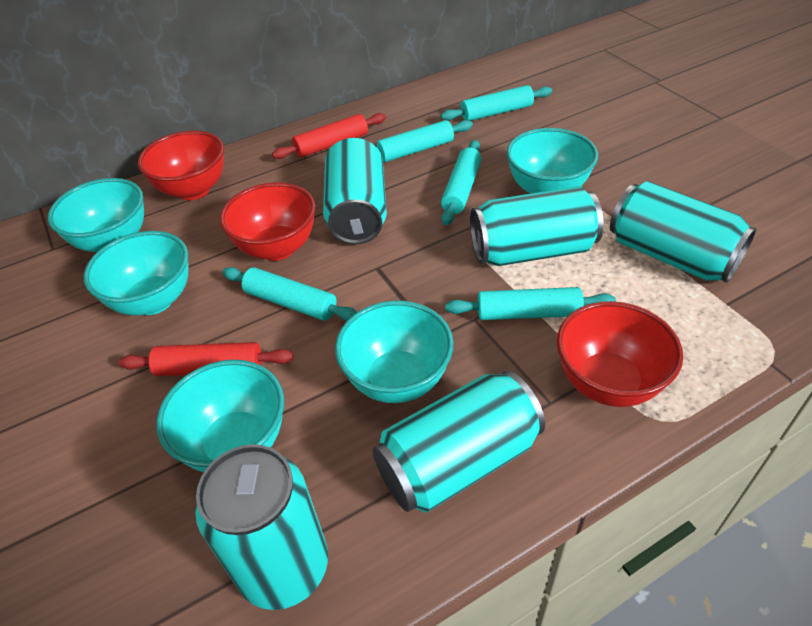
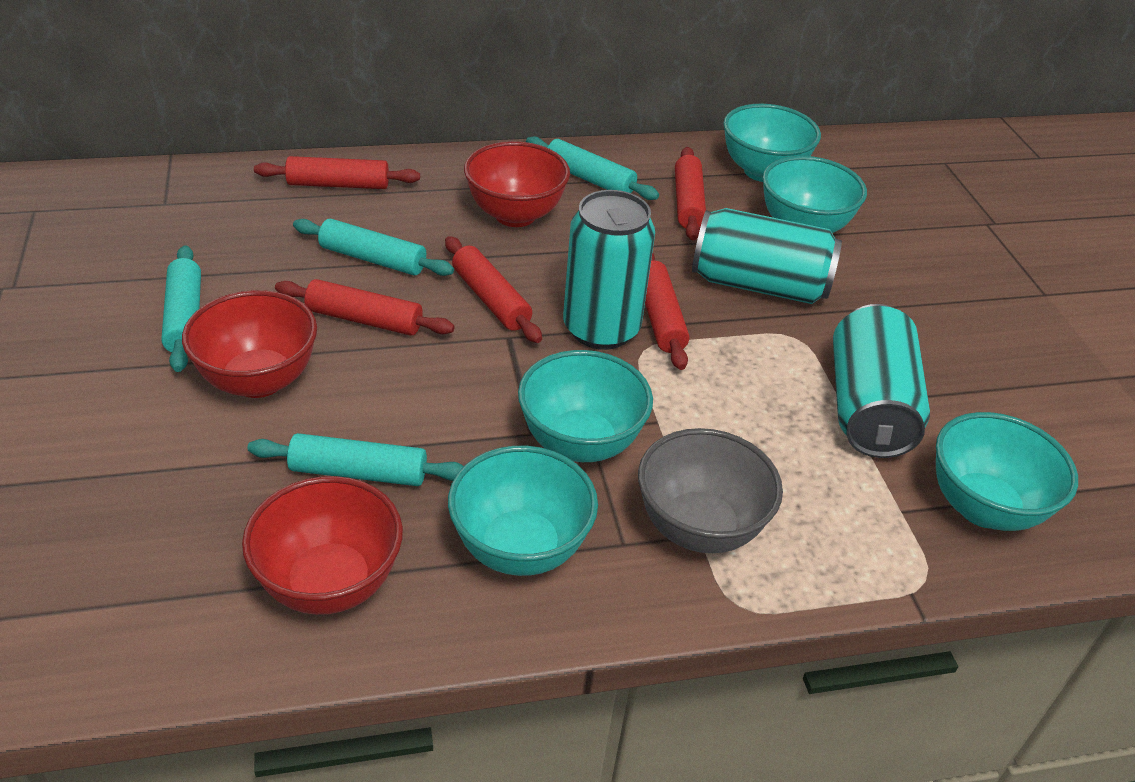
grey bowl: 0 -> 1
red rolling pin: 2 -> 5
turquoise can: 5 -> 3
turquoise rolling pin: 5 -> 4

